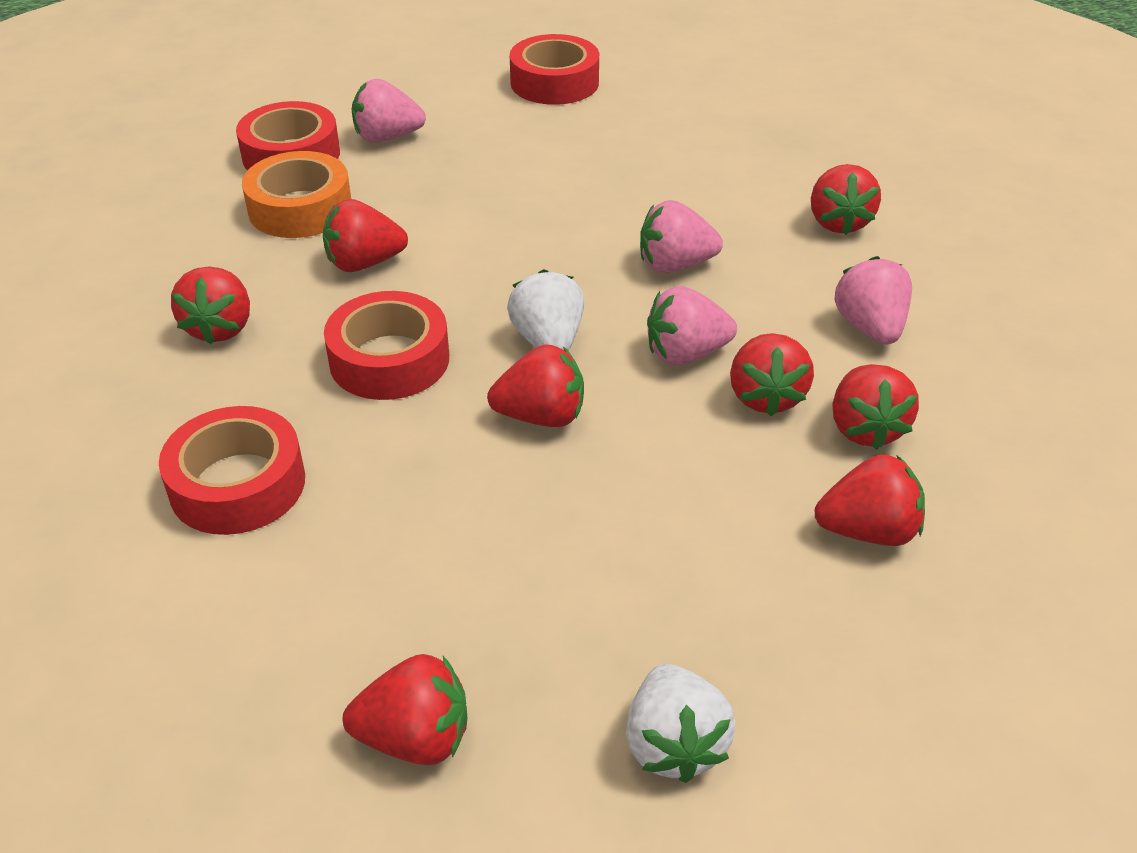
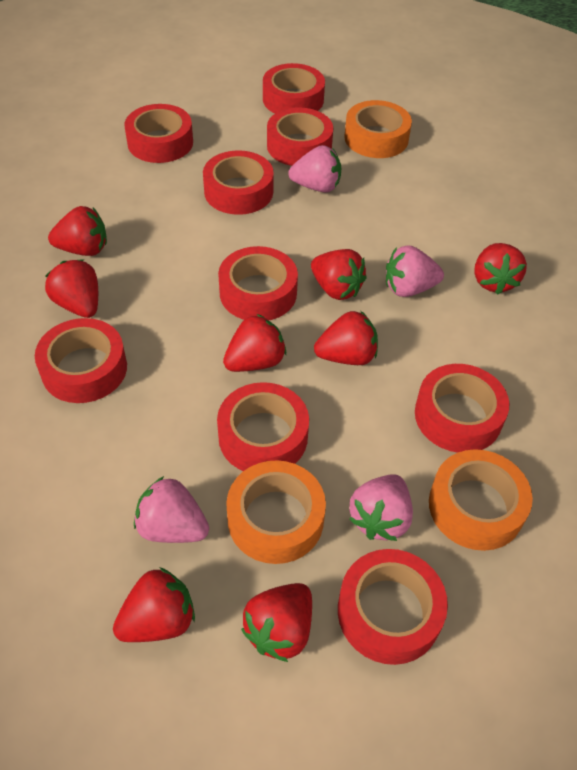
orange tape: 1 -> 3
red tape: 4 -> 9
white strawberry: 2 -> 0

